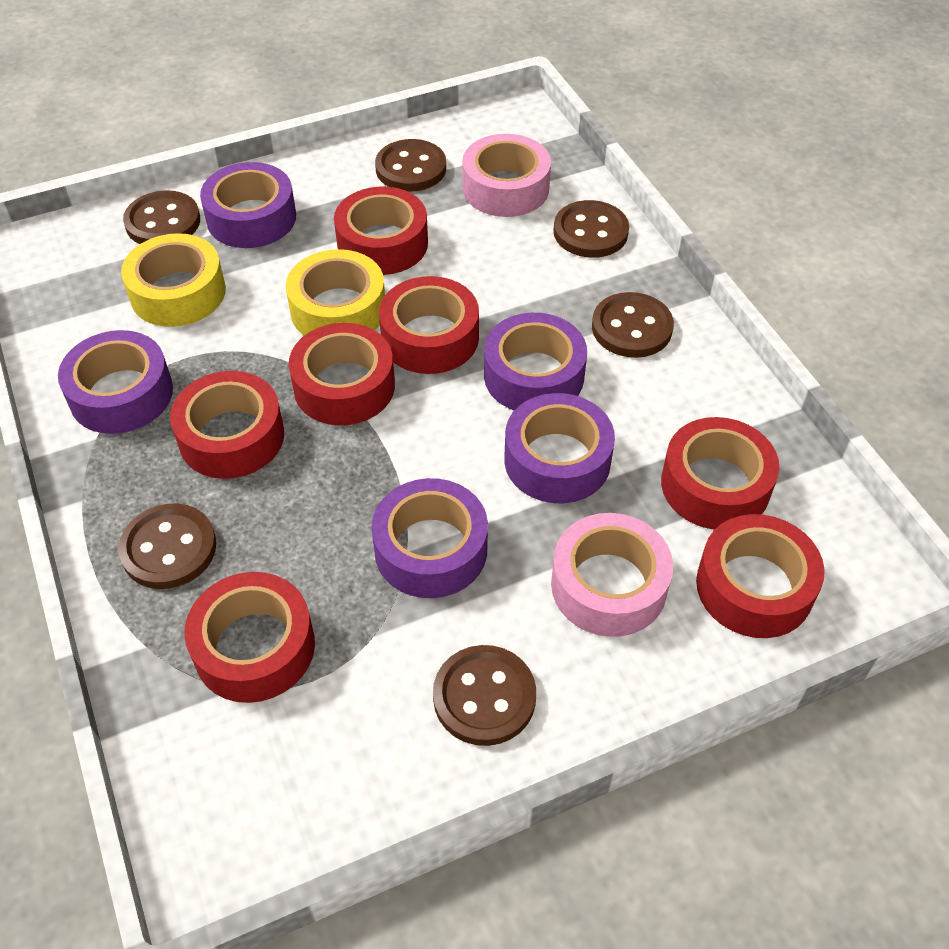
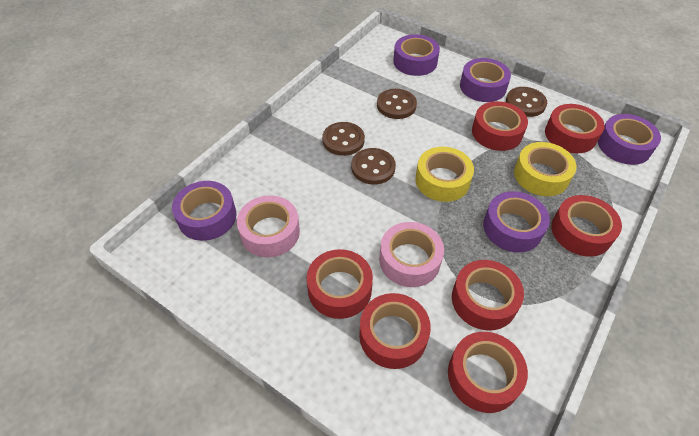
brown button: 6 -> 4

